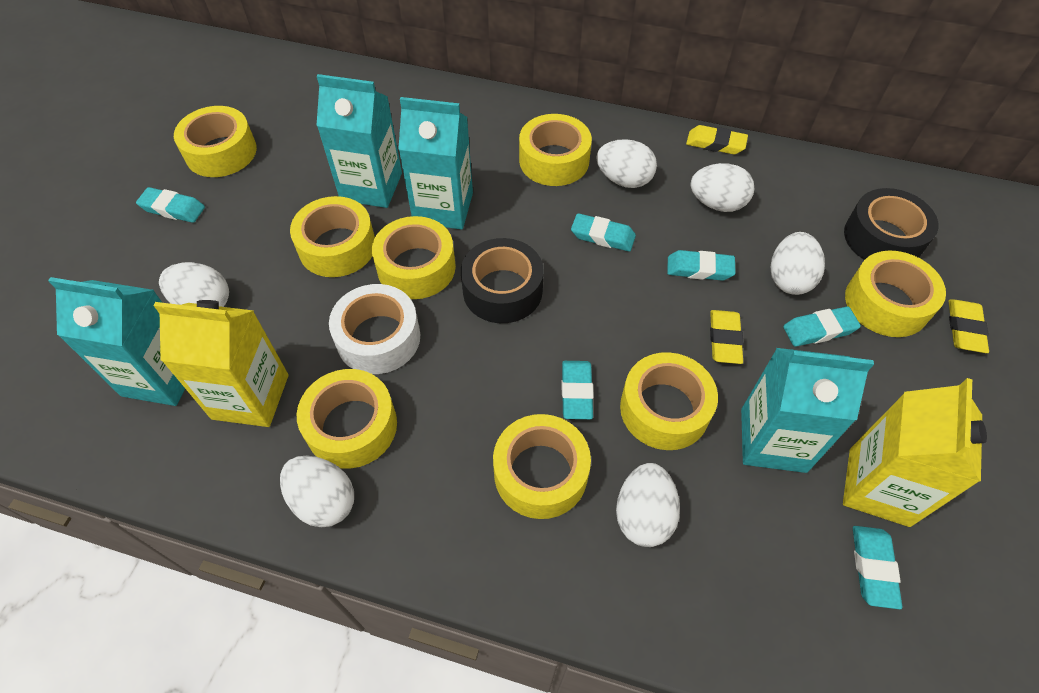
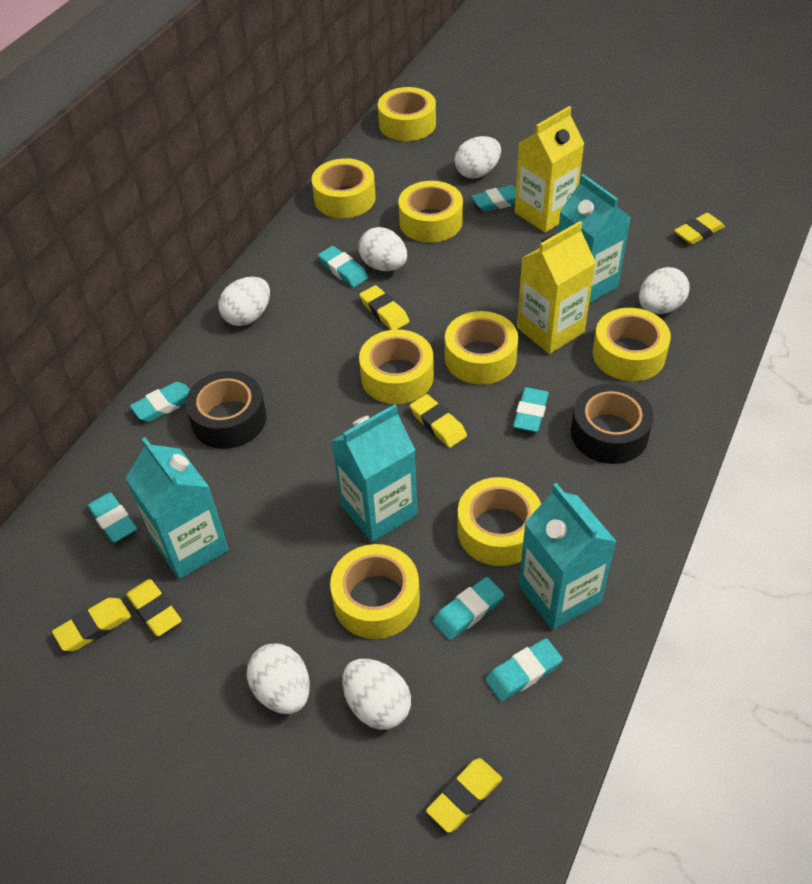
turquoise eraser: 6 -> 7
white tape: 1 -> 0
yellow eraser: 3 -> 6

